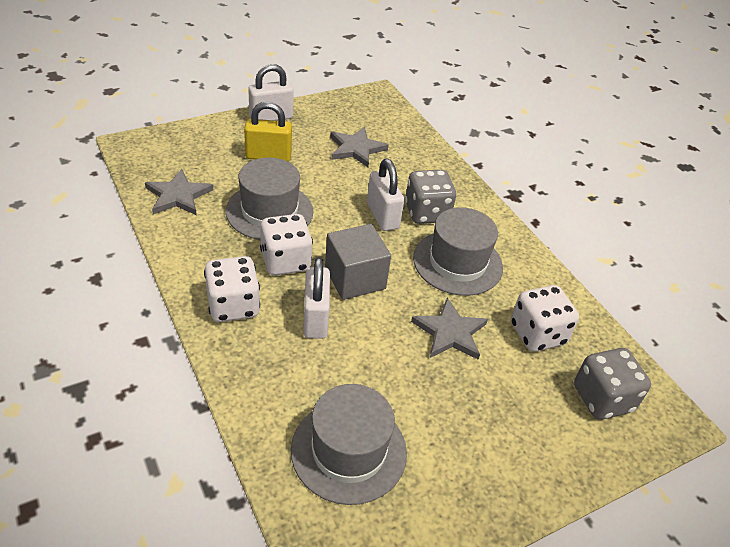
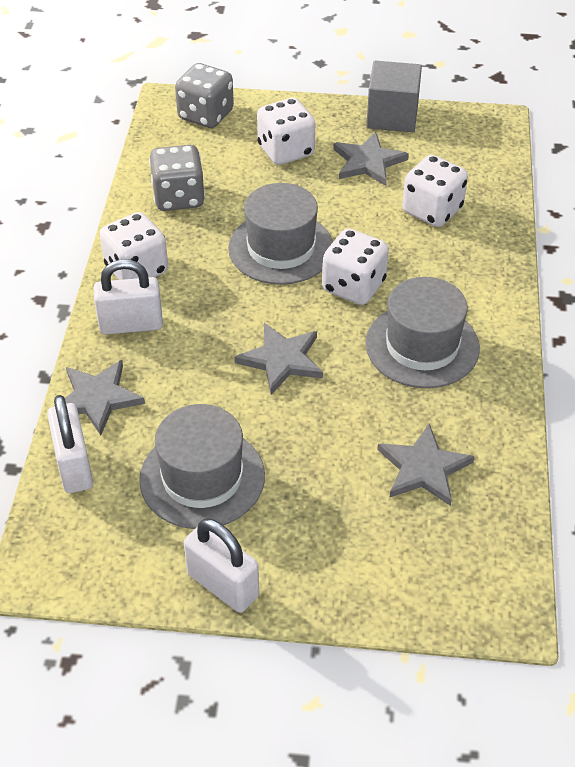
grey star: 3 -> 4
white dice: 3 -> 4
yellow padlock: 1 -> 0

